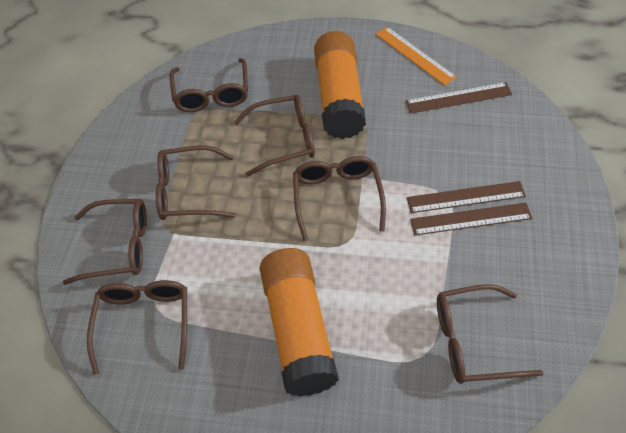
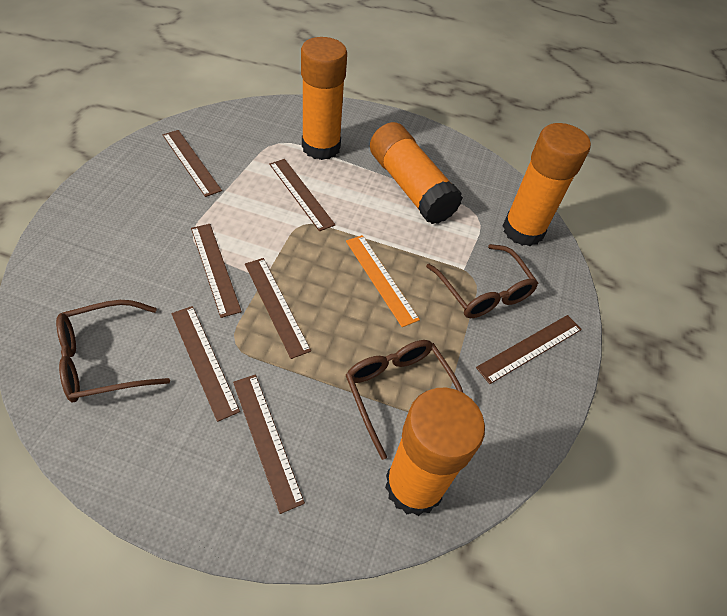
brown glasses: 7 -> 3
brown ruler: 3 -> 7
orange glue stick: 2 -> 4

